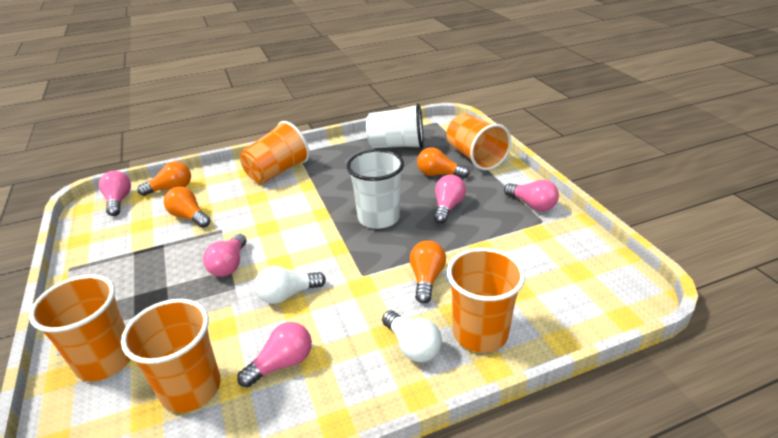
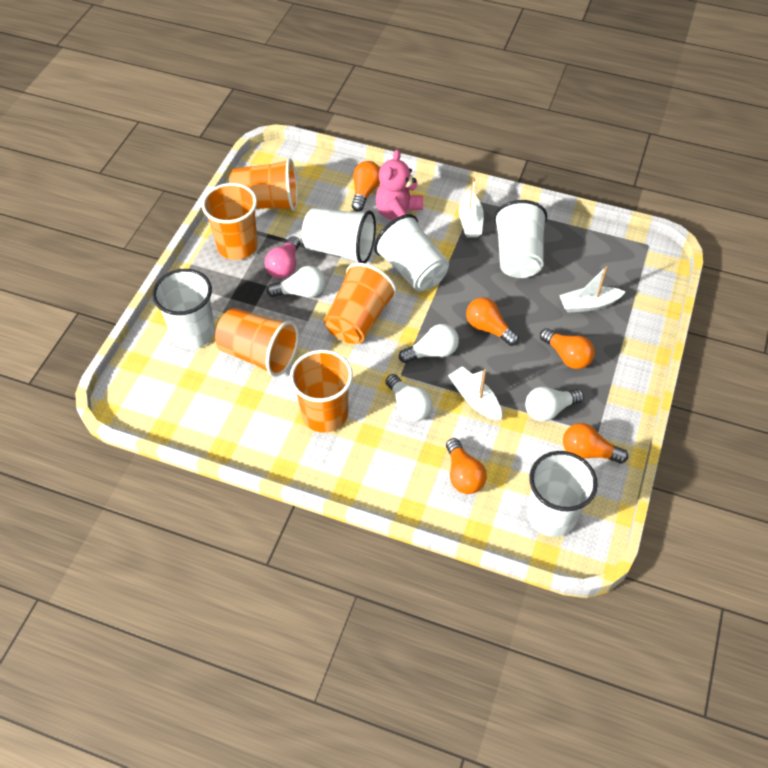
orange light bulb: 4 -> 5
pink light bulb: 5 -> 1
pink teddy bear: 0 -> 1
white boat: 0 -> 3
white cup: 2 -> 5
white light bulb: 2 -> 4

